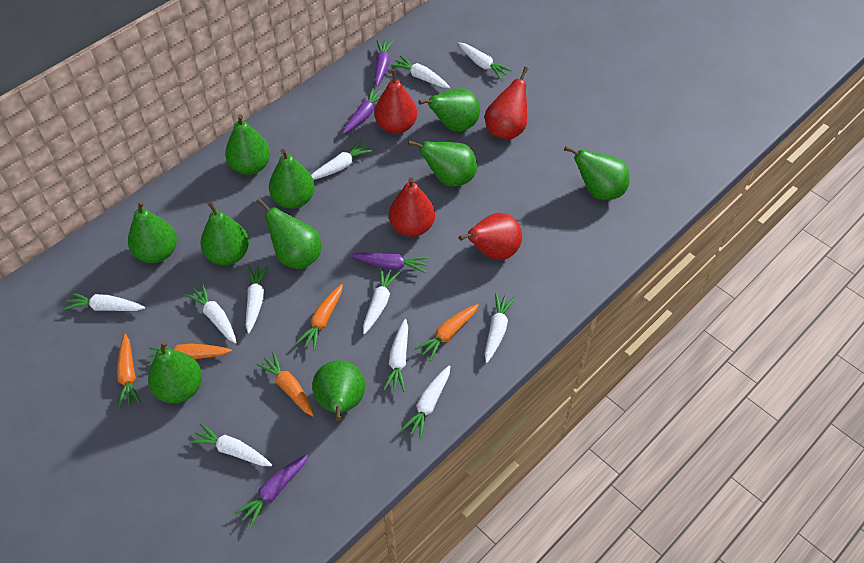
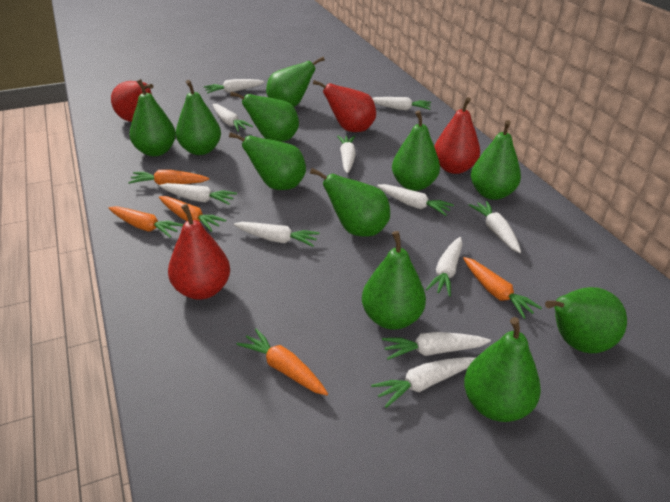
green pear: 10 -> 11
purple carrot: 4 -> 0

